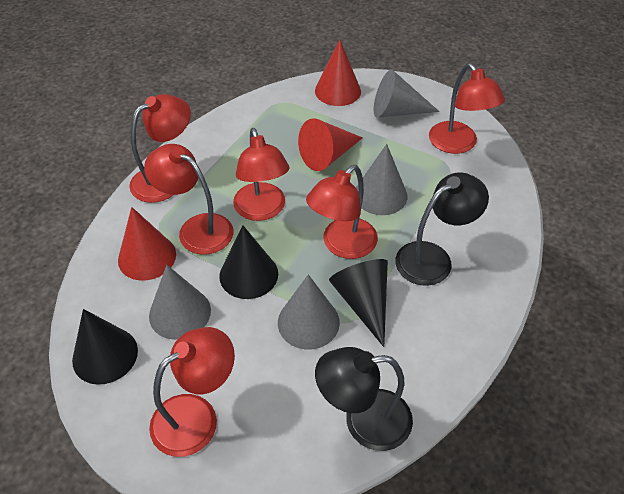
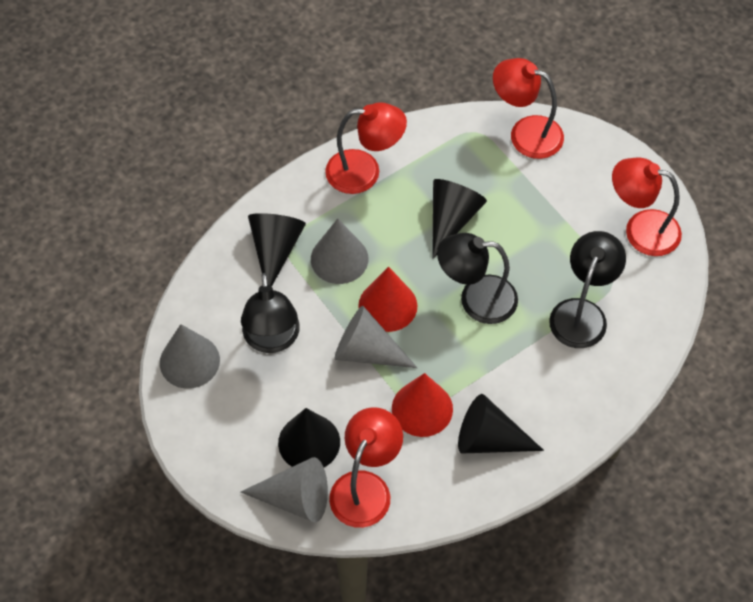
black cone: 3 -> 4
black lamp: 2 -> 3
red cone: 3 -> 2
red lamp: 6 -> 4

